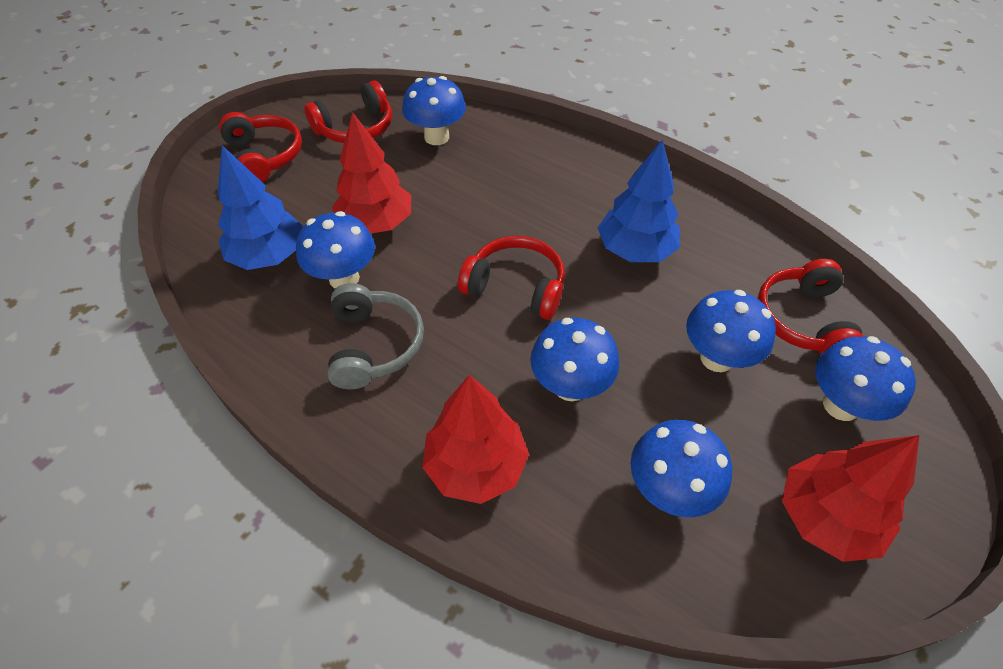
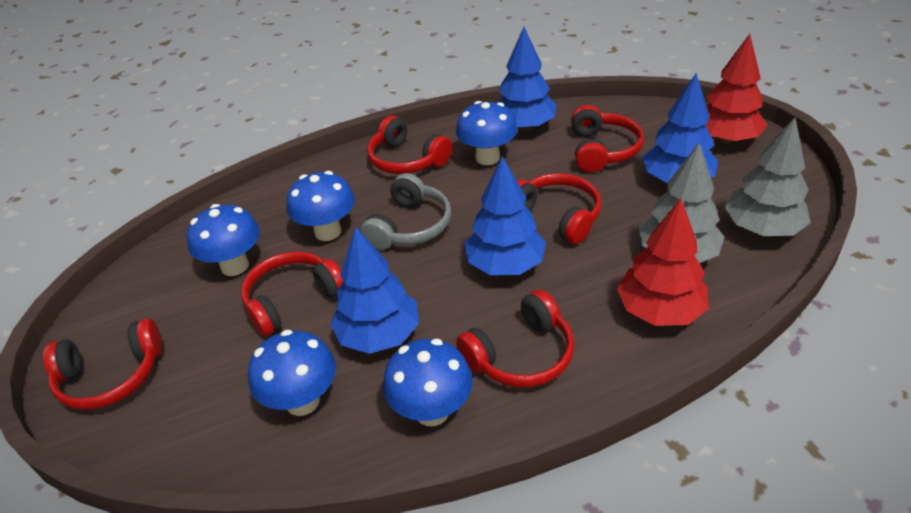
blue mushroom: 6 -> 5
blue tree: 2 -> 4
grey tree: 0 -> 2
red headphones: 4 -> 6
red tree: 3 -> 2

